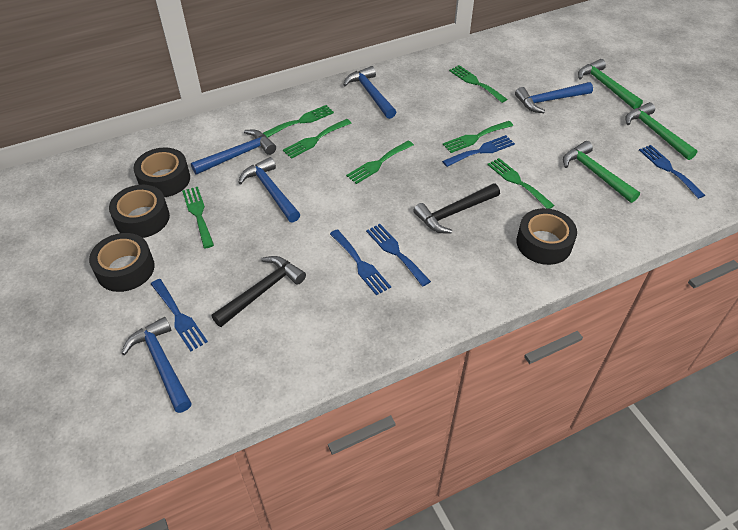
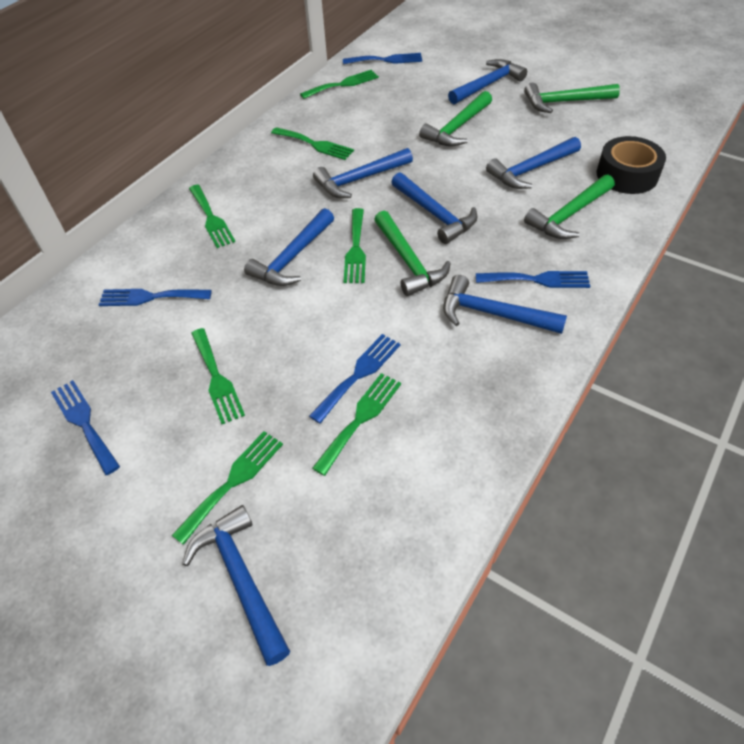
black hammer: 2 -> 0
black tape: 4 -> 1
blue hammer: 5 -> 7
green hammer: 3 -> 4

